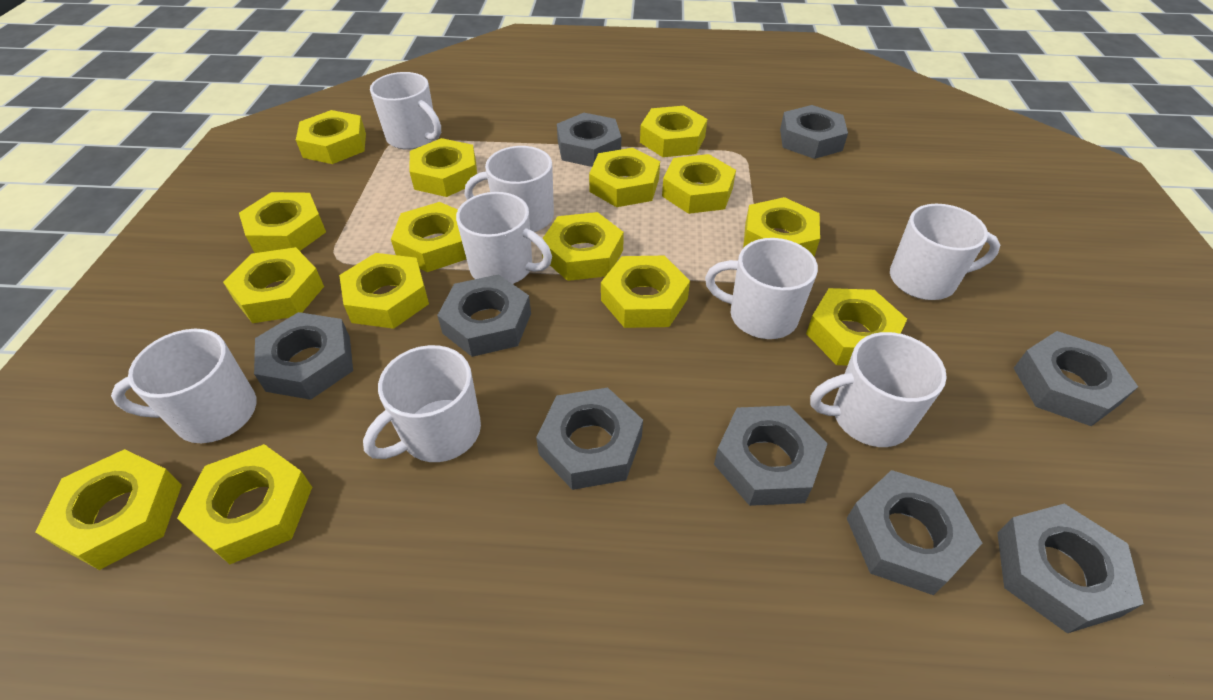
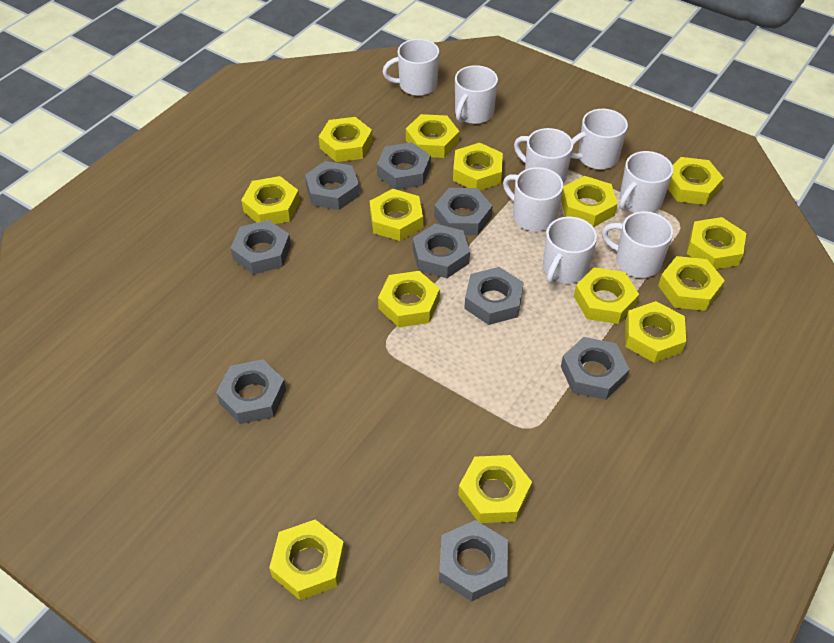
yellow nut: 15 -> 14

